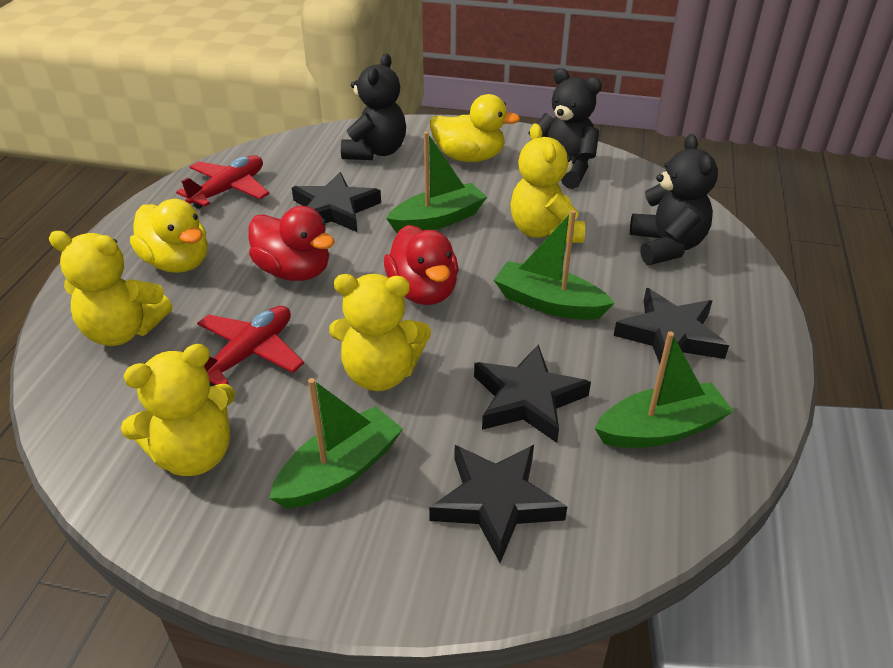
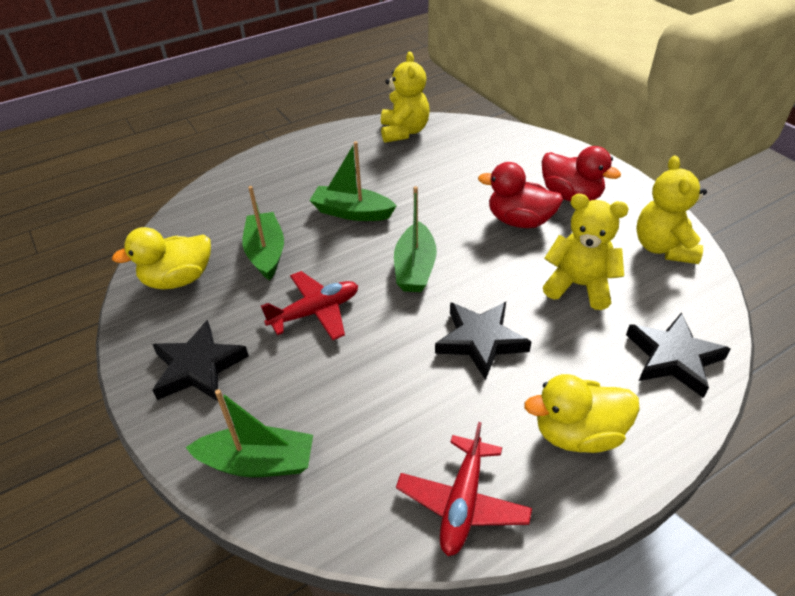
black star: 4 -> 3
black teddy bear: 3 -> 0
yellow teddy bear: 4 -> 3

